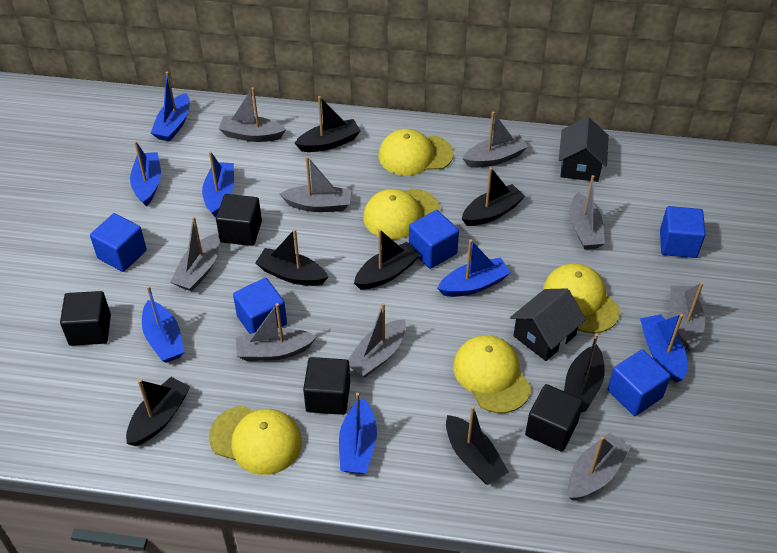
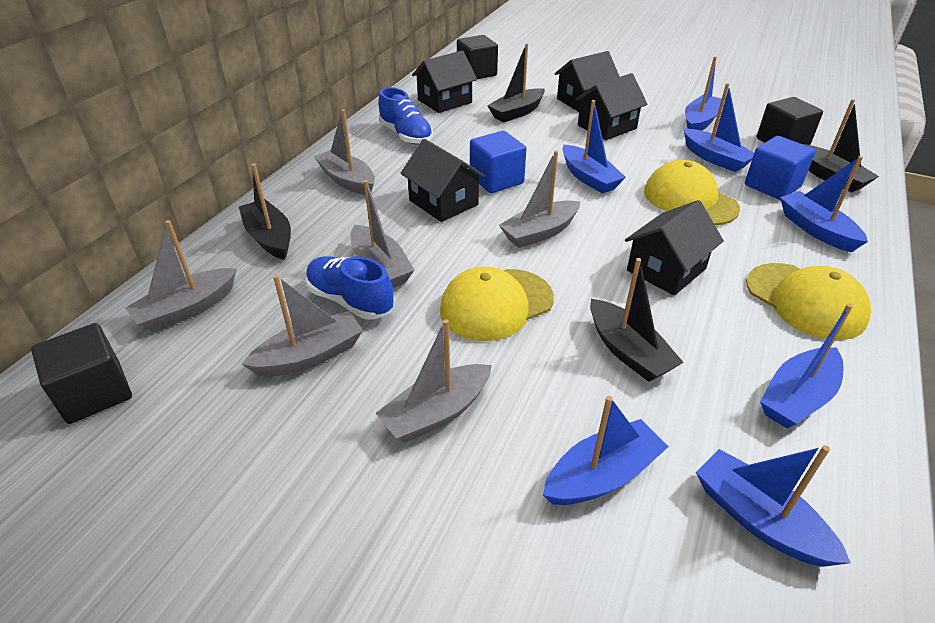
black boat: 7 -> 4
black cube: 4 -> 3
black house: 2 -> 5
blue cube: 5 -> 2
blue shoe: 0 -> 2
grey boat: 9 -> 6
yellow cap: 5 -> 3

